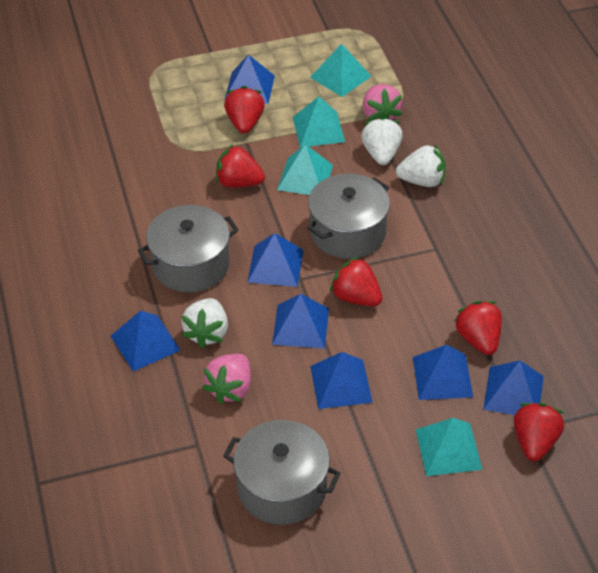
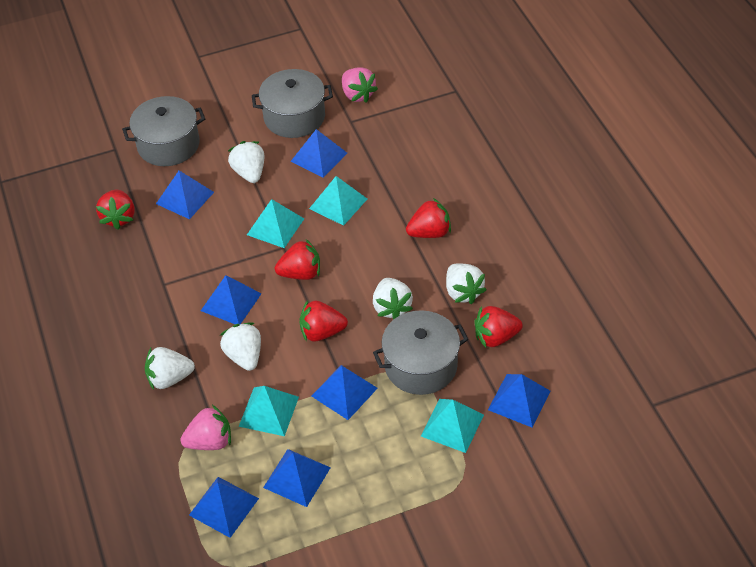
white strawberry: 3 -> 5

